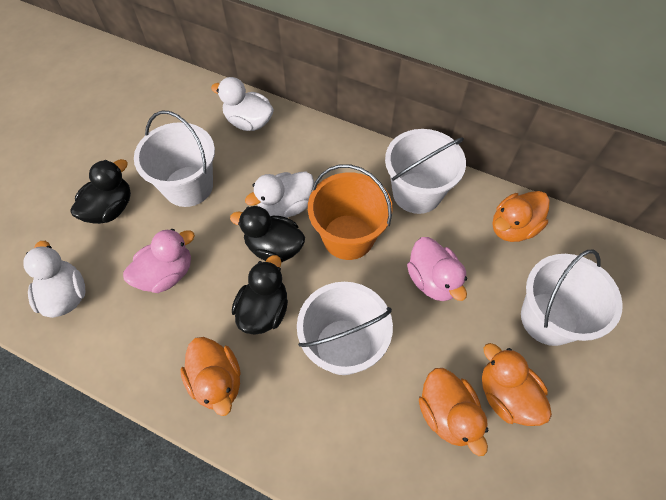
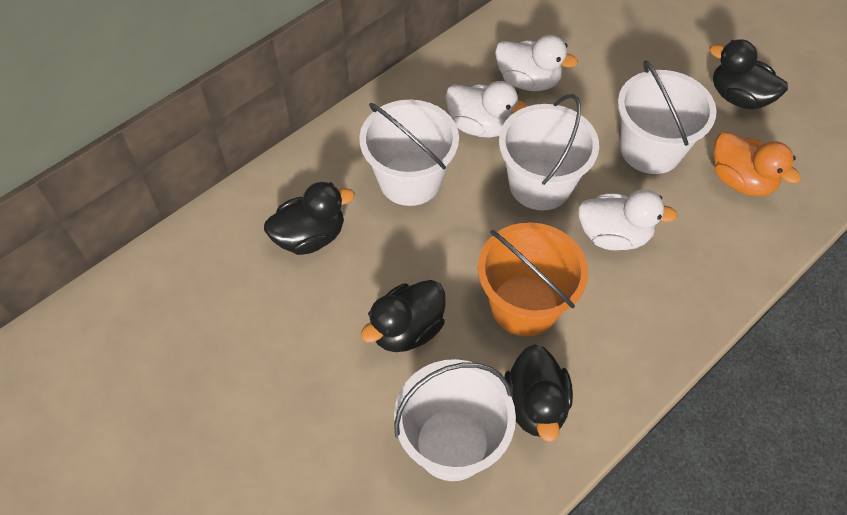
black duck: 3 -> 4
orange duck: 4 -> 1
pink duck: 2 -> 0

